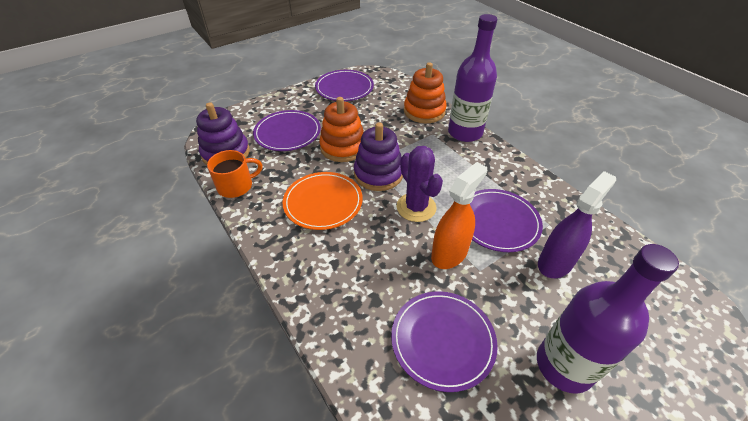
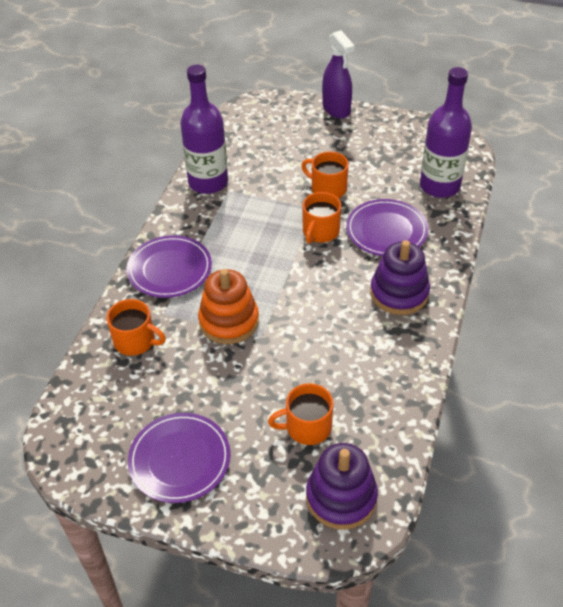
orange mug: 1 -> 4
orange plate: 1 -> 0
orange spray bottle: 1 -> 0
orange stacking toy: 2 -> 1
purple cactus: 1 -> 0
purple plate: 4 -> 3

